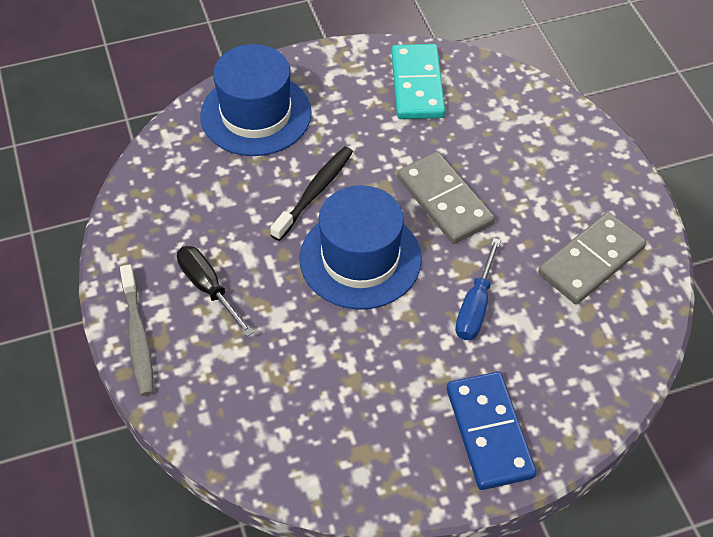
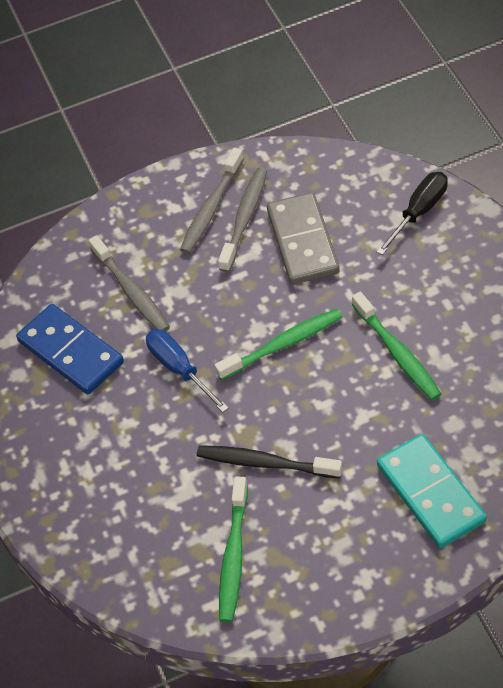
blue hat: 2 -> 0
green toothbrush: 0 -> 3
grey domino: 2 -> 1
grey toothbrush: 1 -> 3

